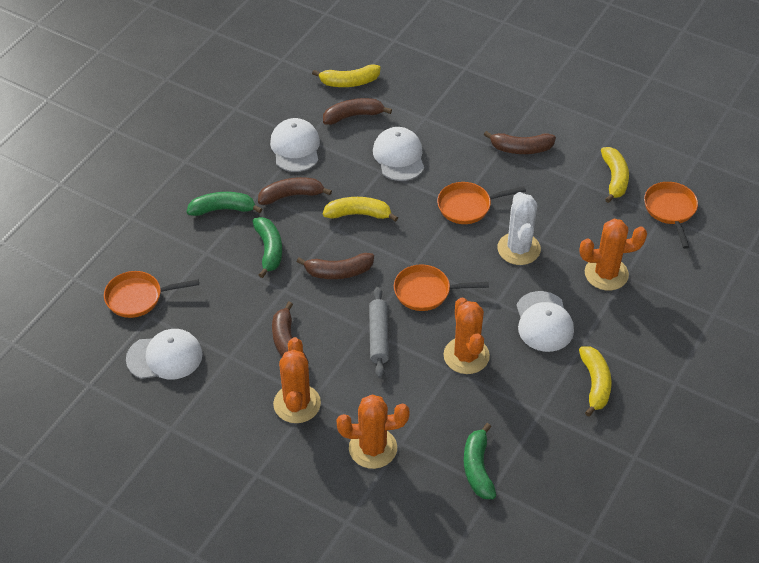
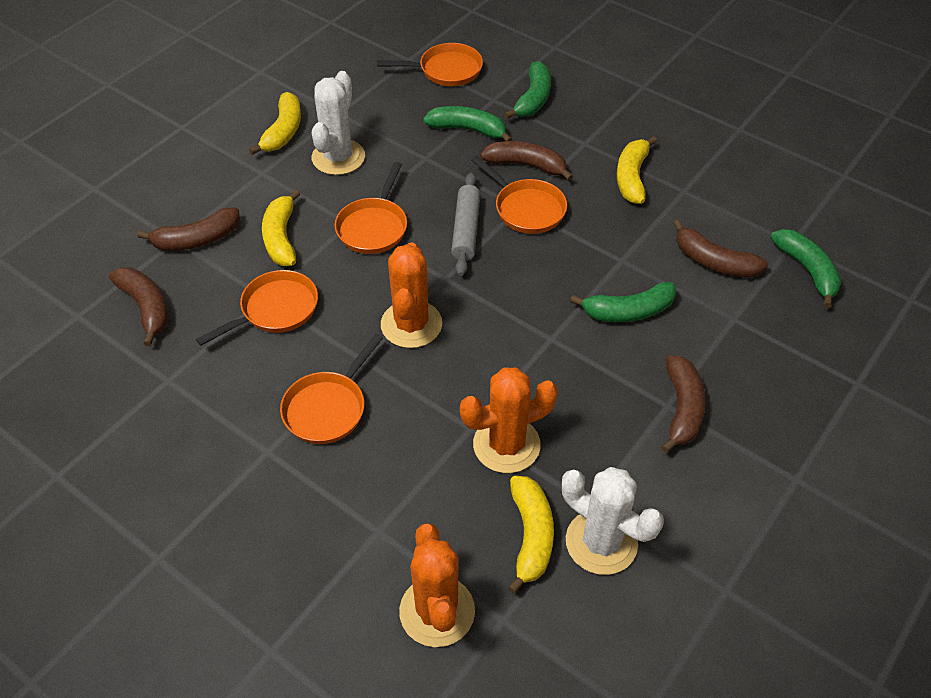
green banana: 3 -> 4
orange cactus: 4 -> 3
orange pan: 4 -> 5
white cactus: 1 -> 2
white cap: 4 -> 0

